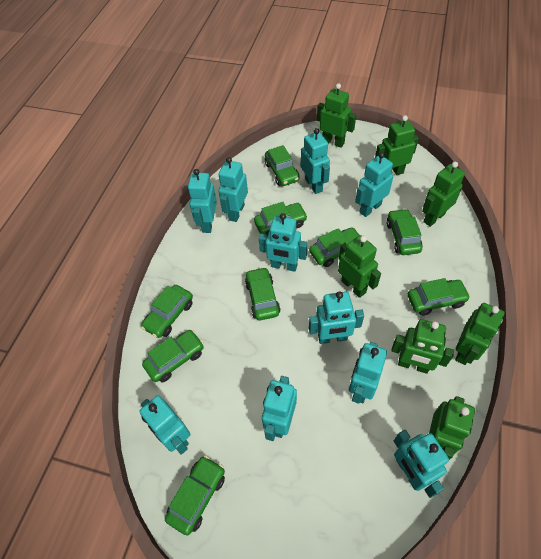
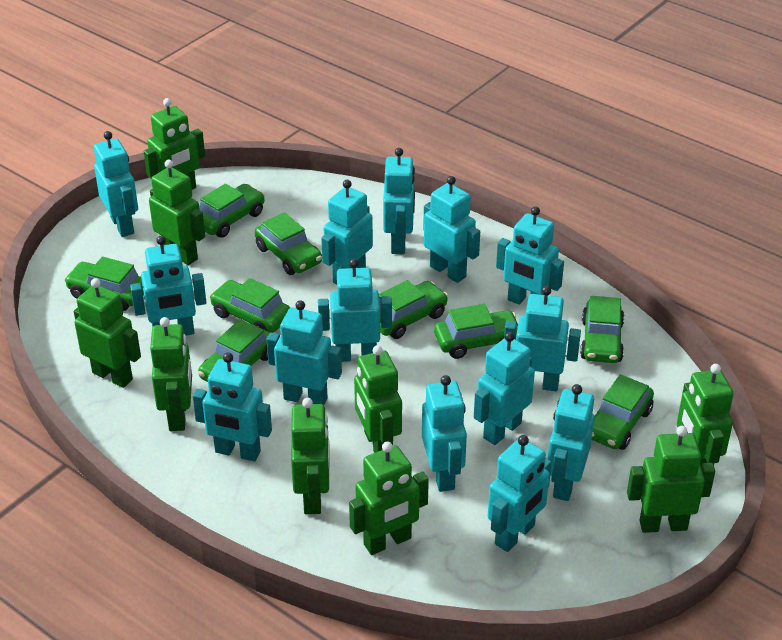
green robot: 7 -> 9
turquoise robot: 10 -> 14

